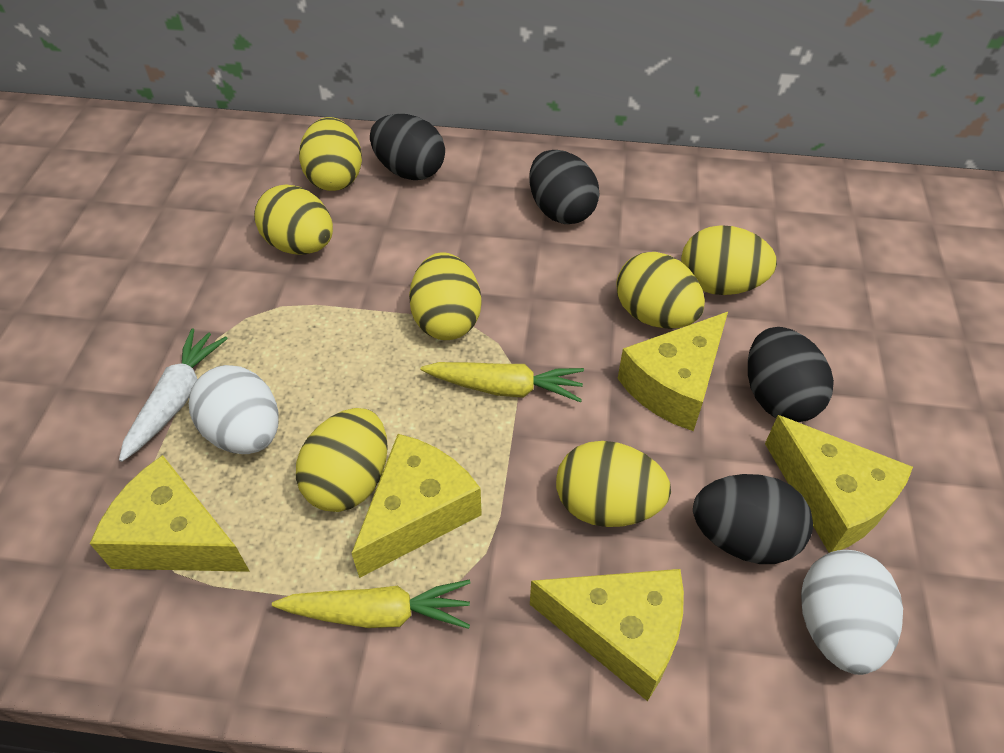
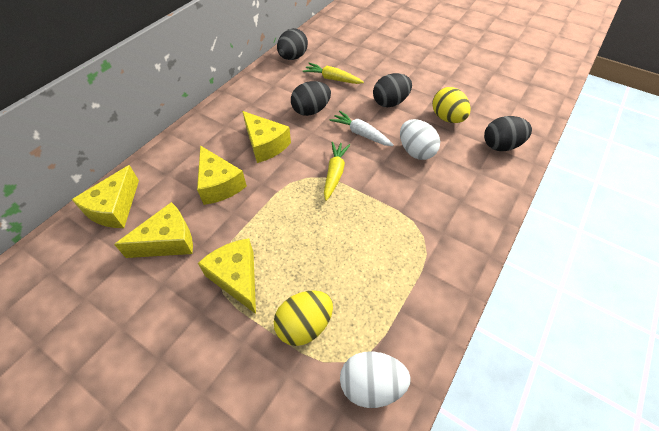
yellow egg: 7 -> 2

